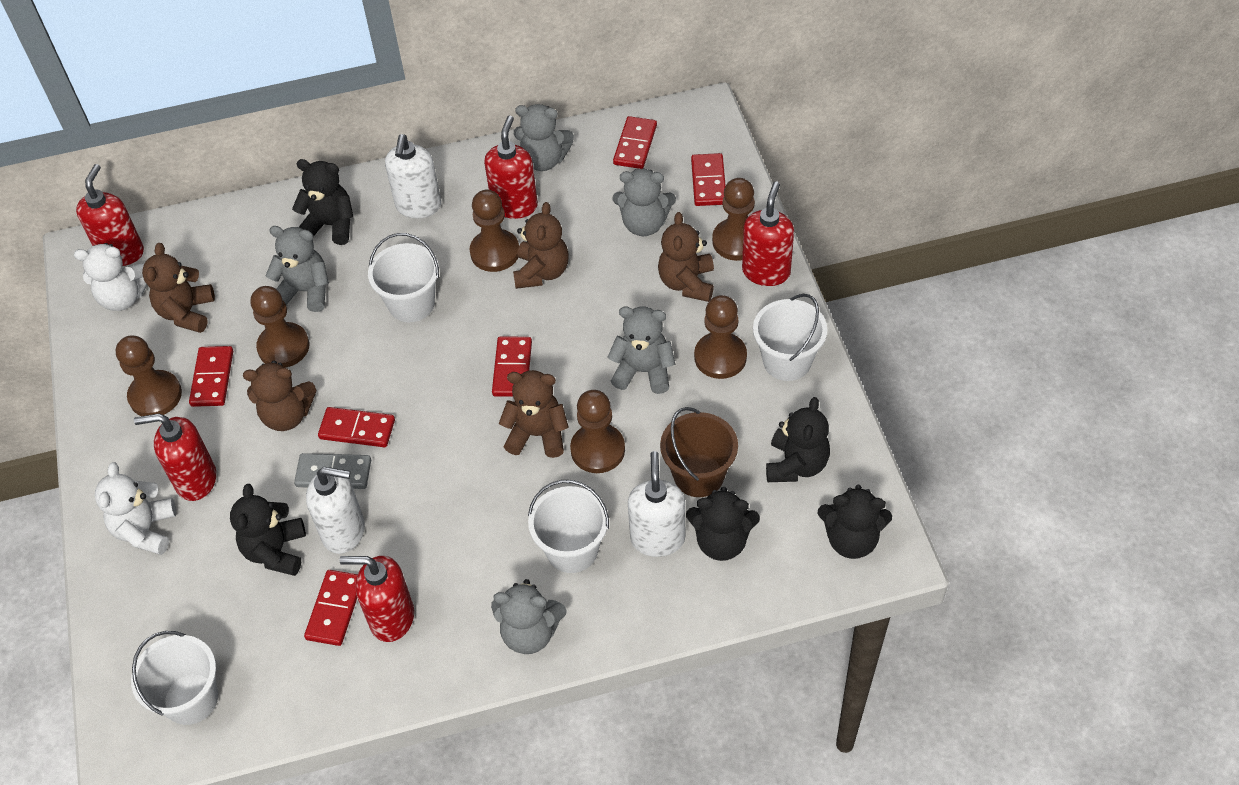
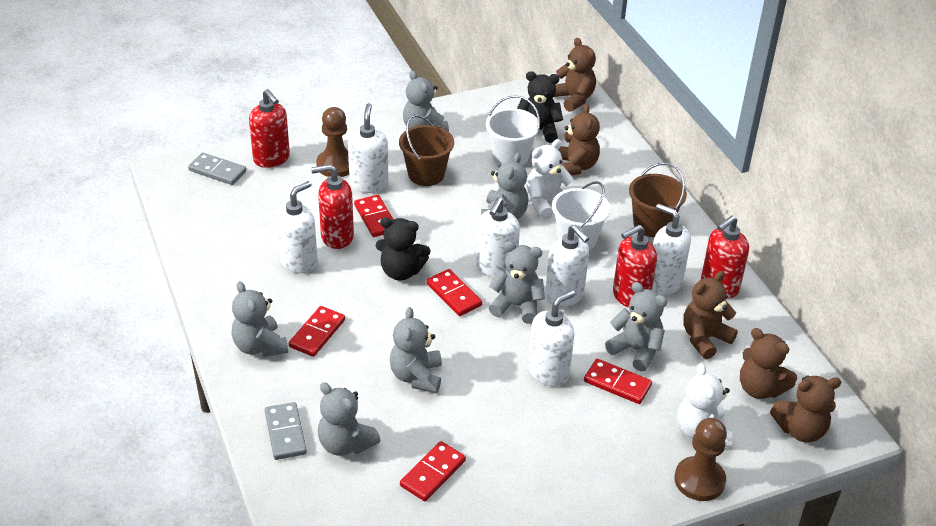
black teddy bear: 5 -> 2
brown bucket: 1 -> 2
brown pawn: 6 -> 2
grey domino: 1 -> 2
grey teddy bear: 5 -> 7
red domino: 6 -> 5
red soap dispenser: 5 -> 4
white bucket: 4 -> 2
white soap dispenser: 3 -> 6

